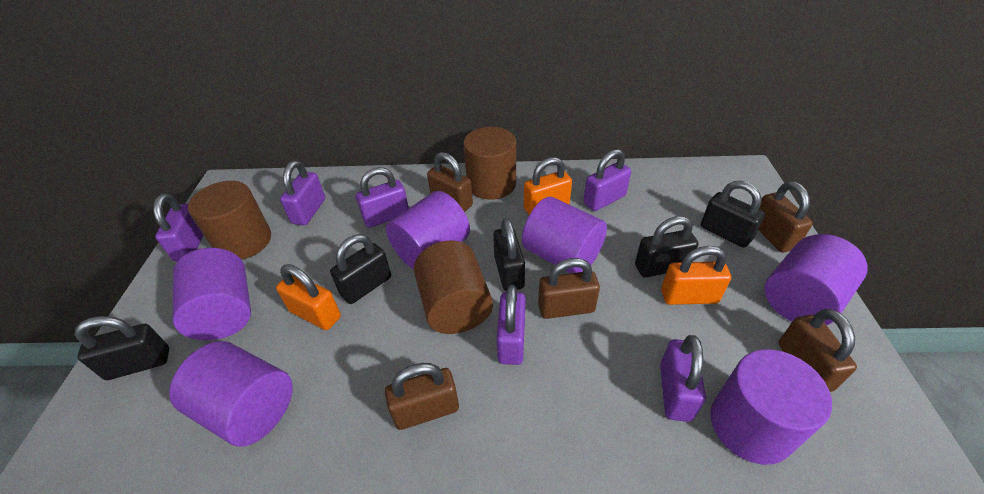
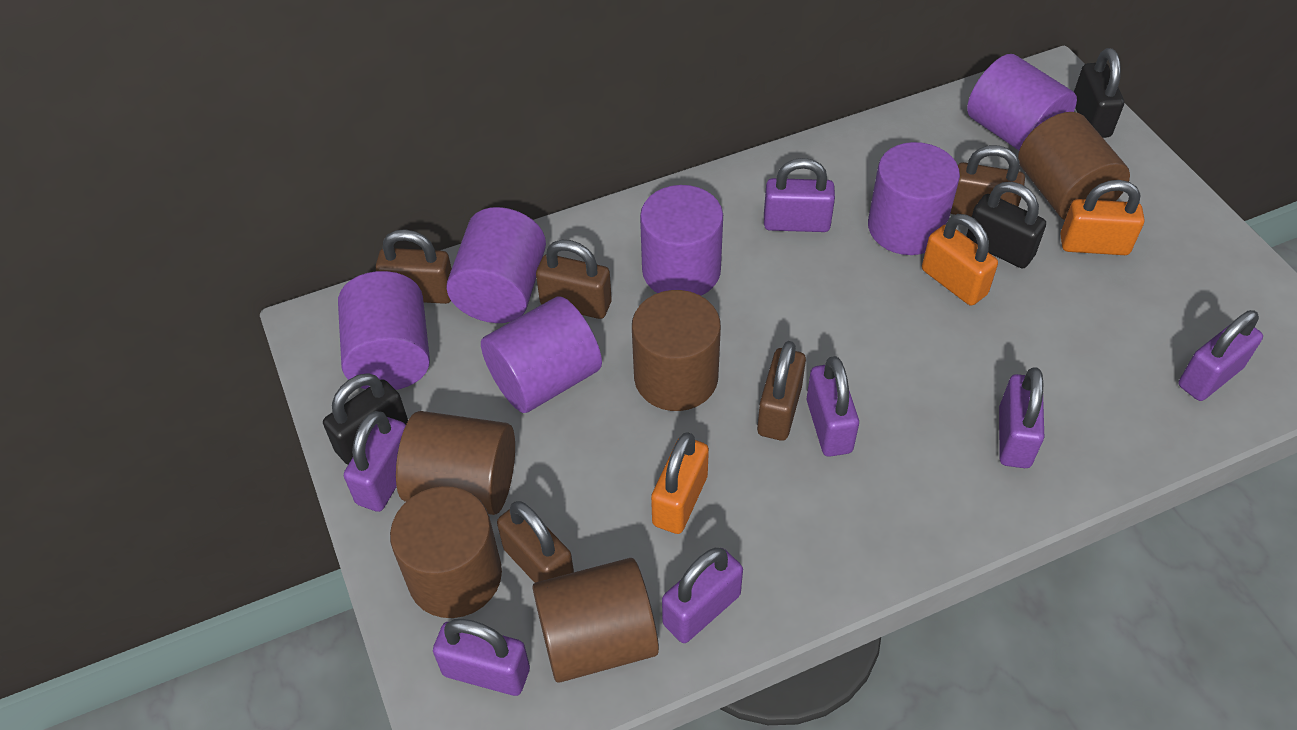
black padlock: 5 -> 3
brown cylinder: 3 -> 5
purple padlock: 6 -> 7

